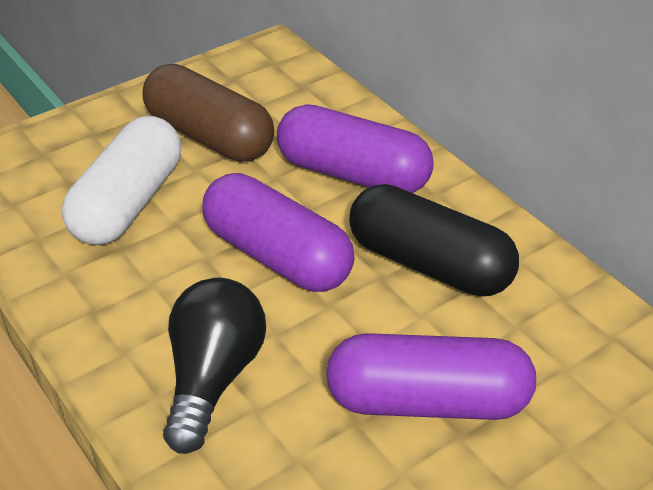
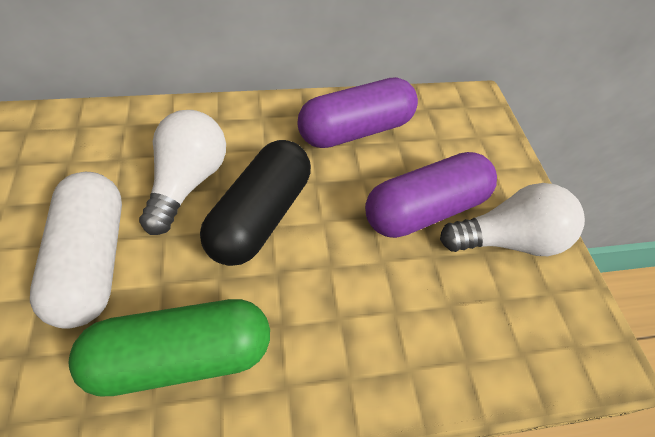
black light bulb: 1 -> 0
brown capsule: 1 -> 0
green capsule: 0 -> 1
purple capsule: 3 -> 2
white light bulb: 0 -> 2

